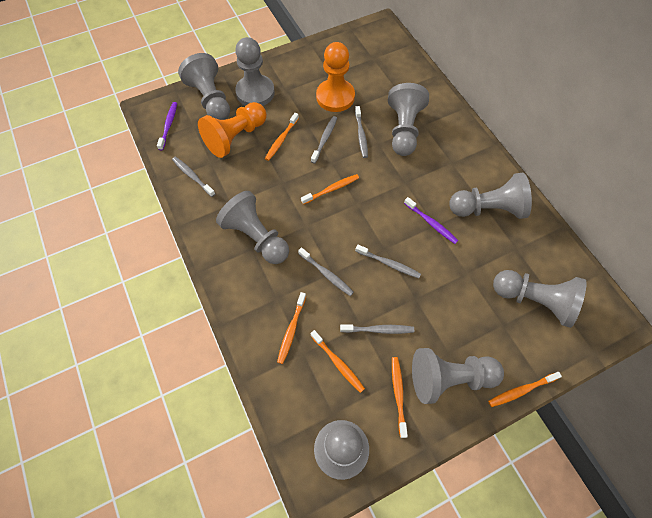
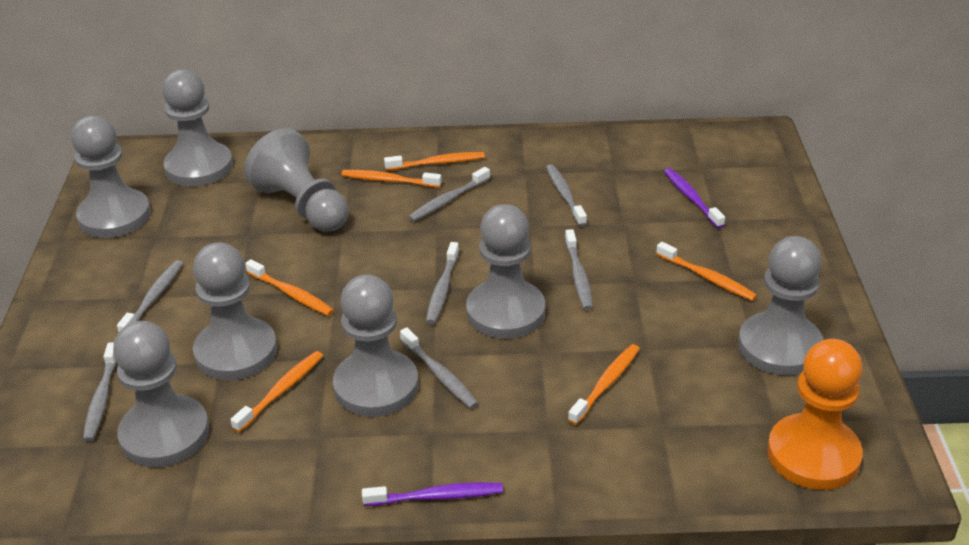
grey toothbrush: 6 -> 7
orange pawn: 2 -> 1

